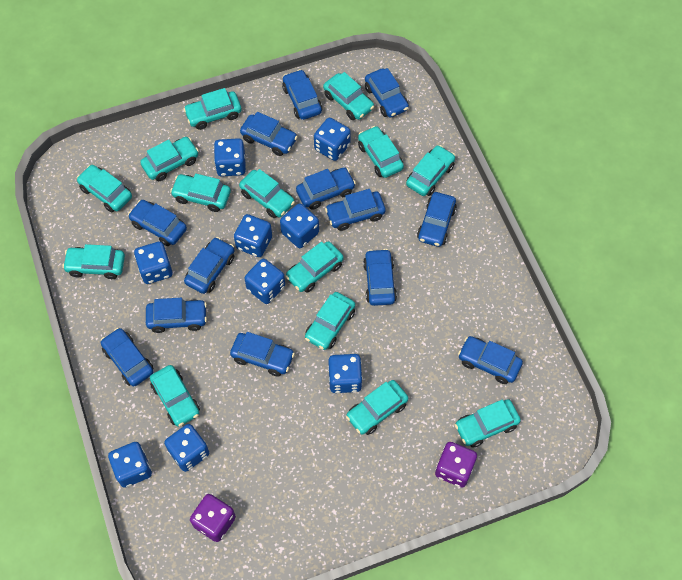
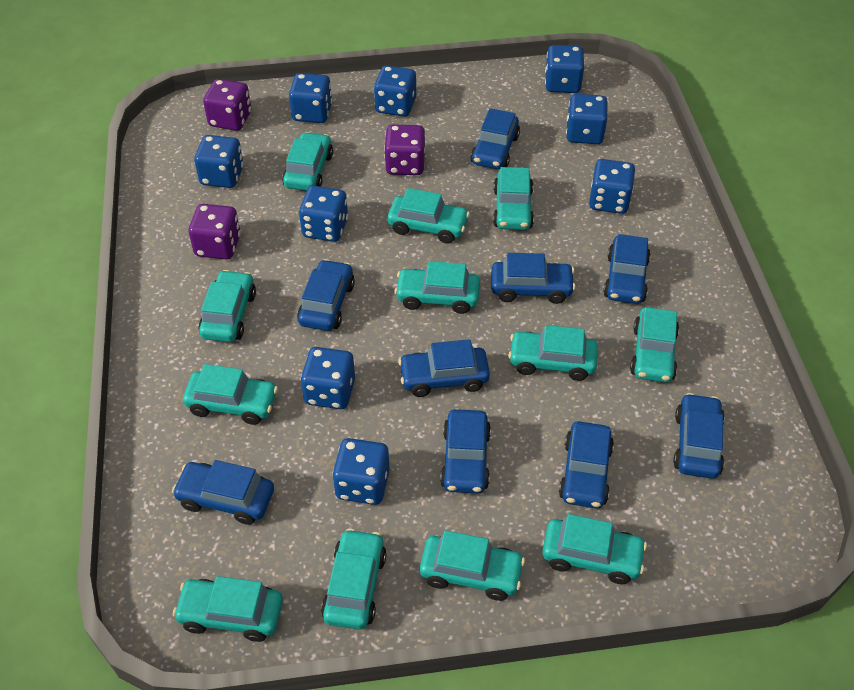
blue car: 13 -> 9
purple dice: 2 -> 3
turquoise car: 14 -> 12

